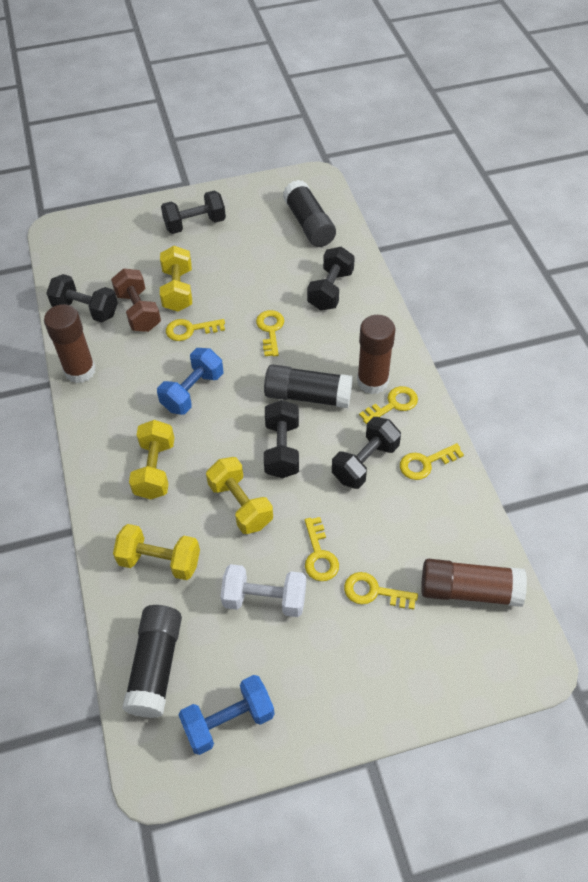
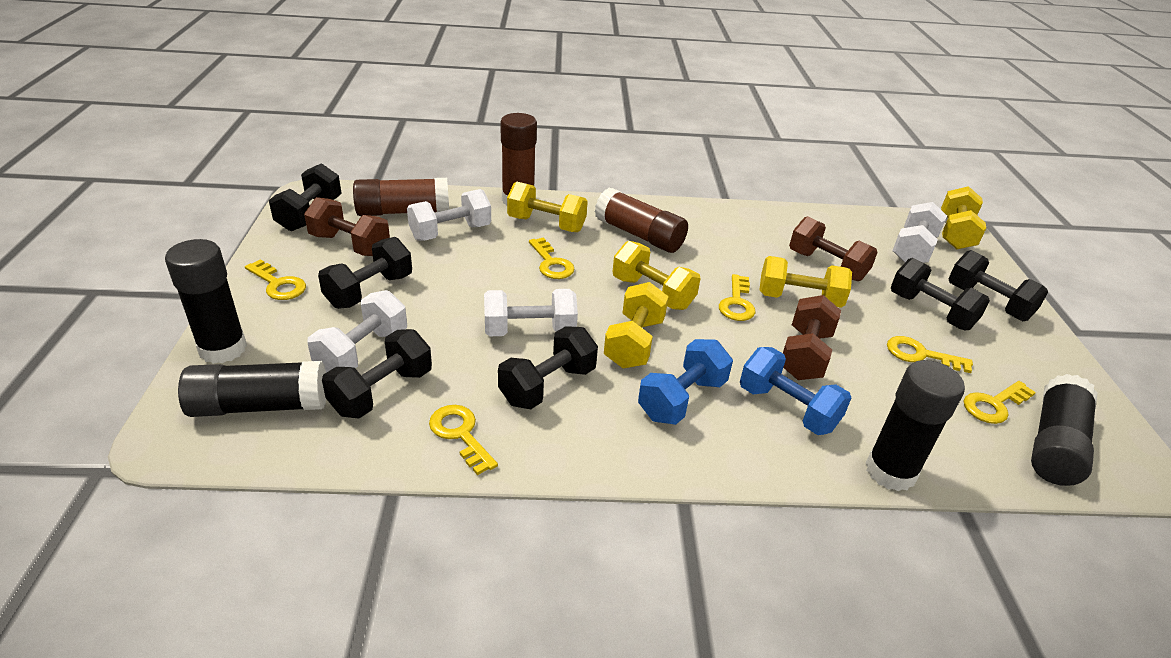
black dumbbell: 5 -> 6
black glue stick: 3 -> 4
brown dumbbell: 1 -> 3
white dumbbell: 1 -> 4
yellow dumbbell: 4 -> 5

